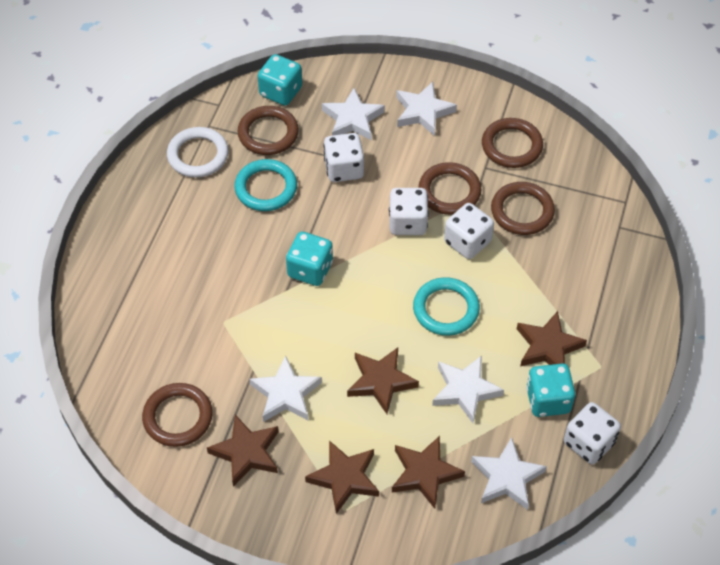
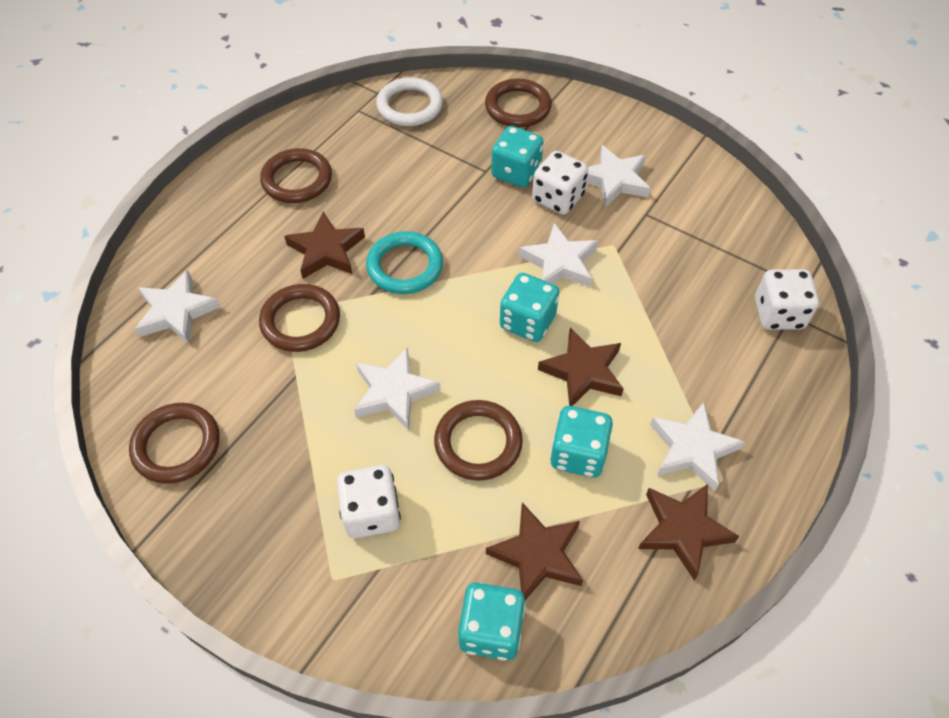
brown star: 5 -> 4
turquoise dice: 3 -> 4
turquoise ring: 2 -> 1
white dice: 4 -> 3

